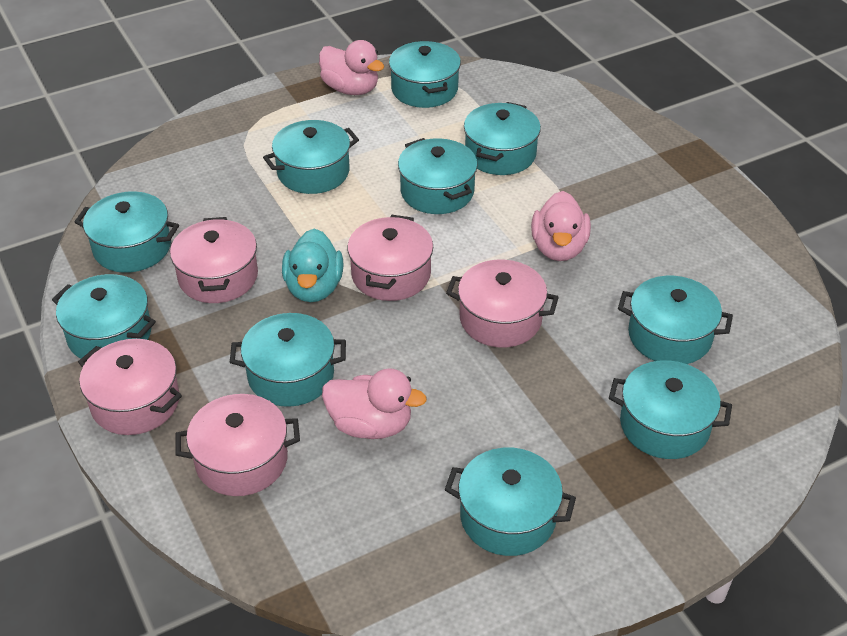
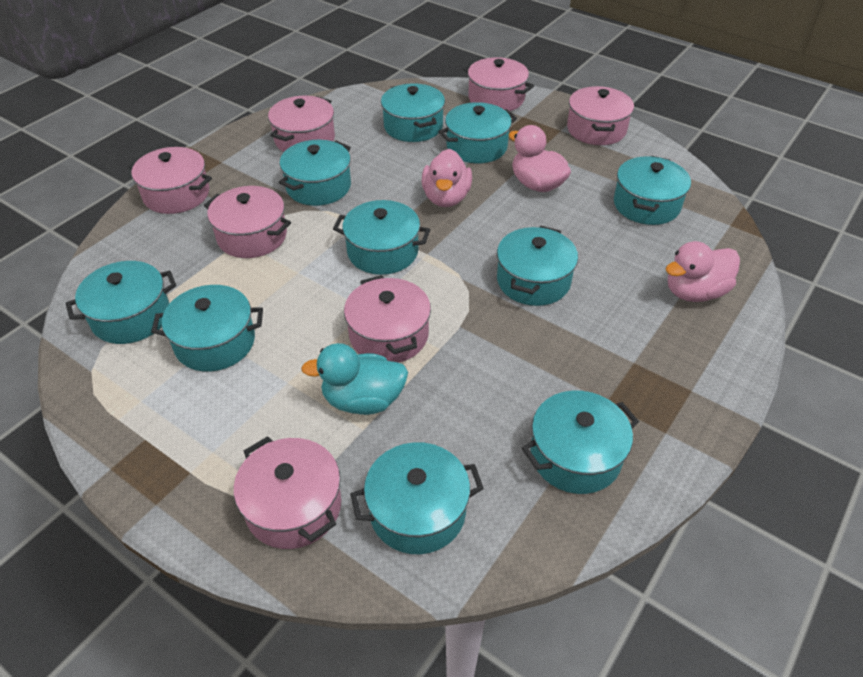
pink pot: 5 -> 7

